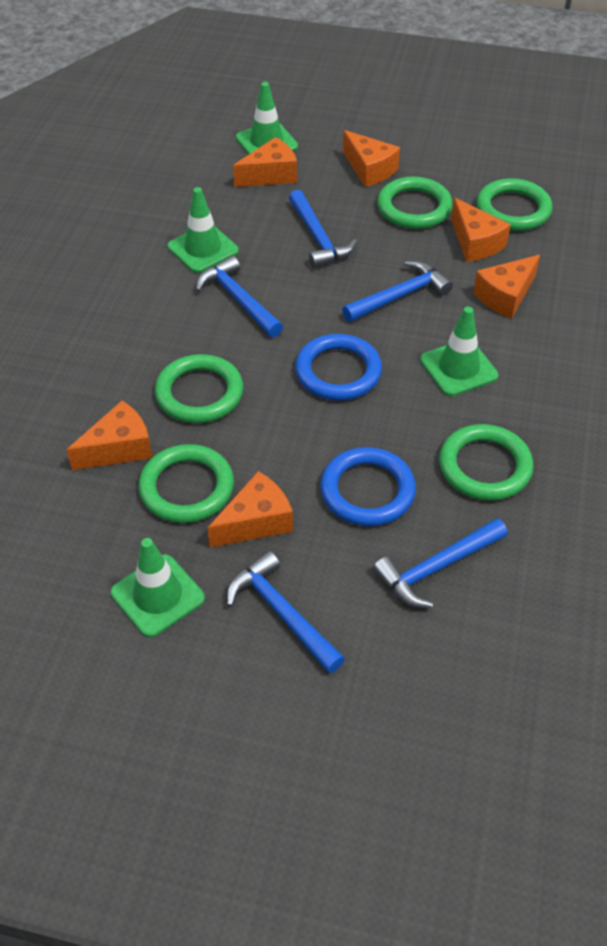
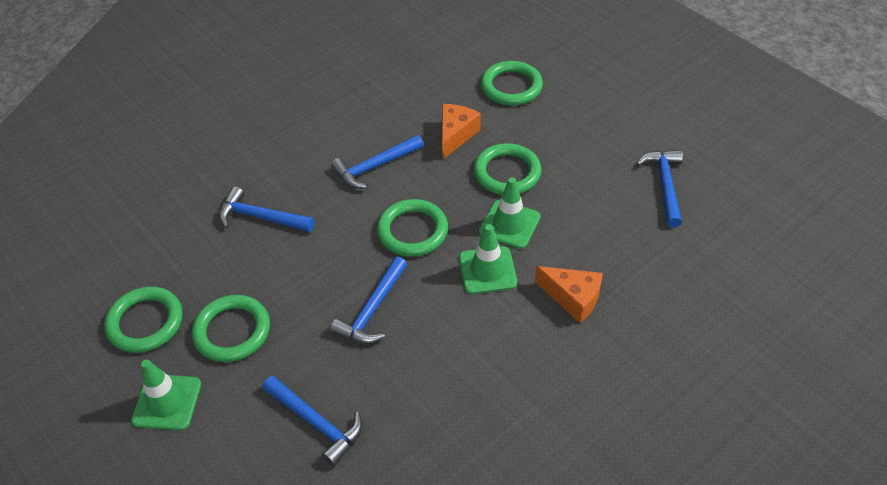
blue ring: 2 -> 0
green traffic cone: 4 -> 3
orange cheese: 6 -> 2

